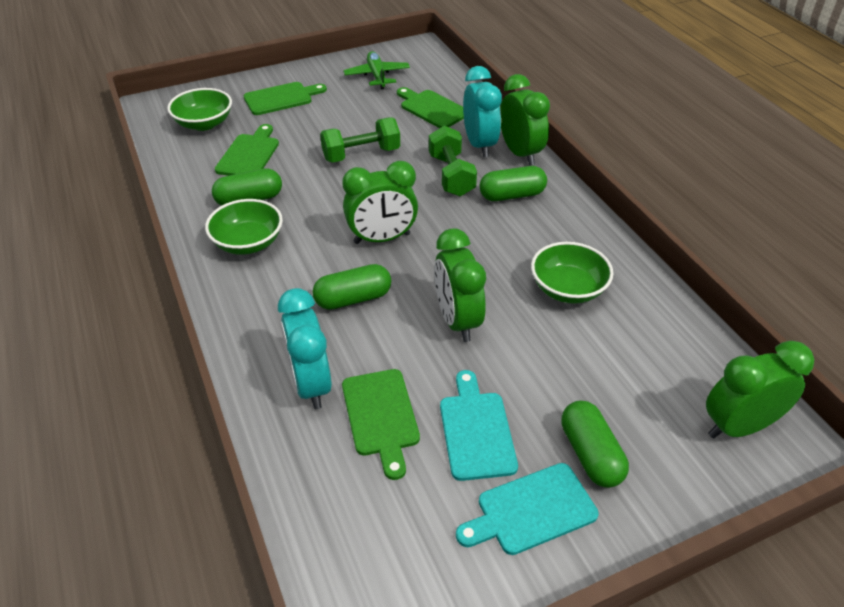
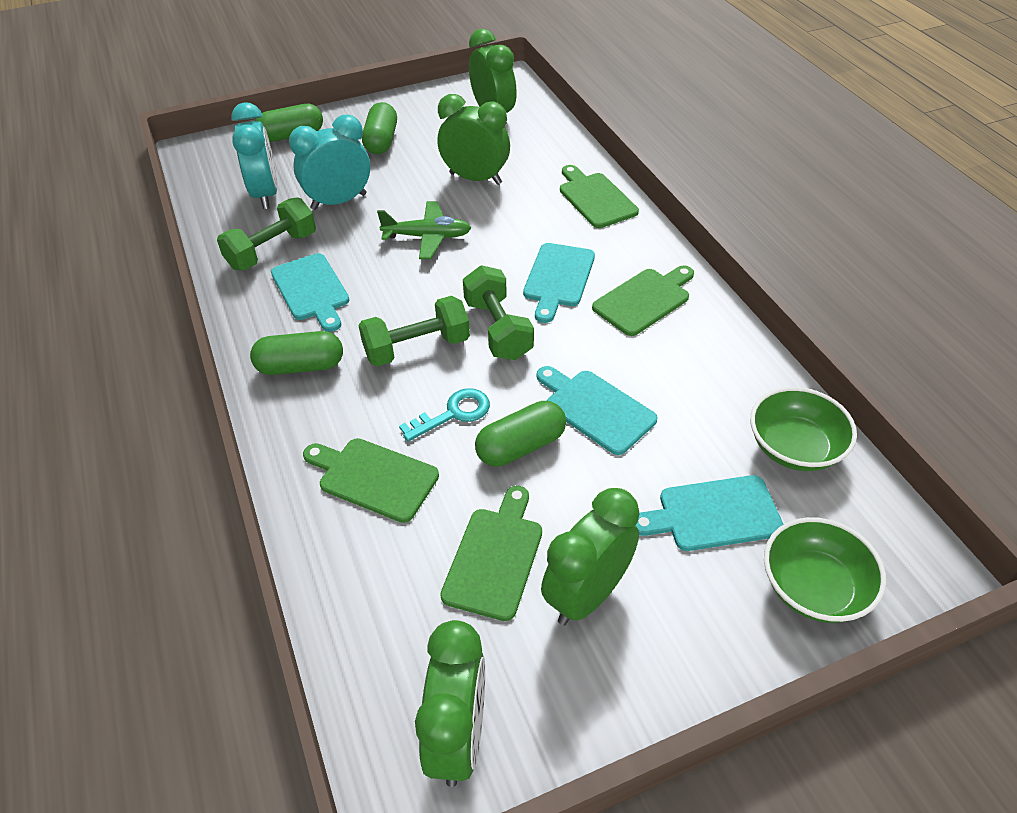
green bowl: 3 -> 2
green dumbbell: 2 -> 3
turquoise cutting board: 2 -> 4
turquoise key: 0 -> 1

